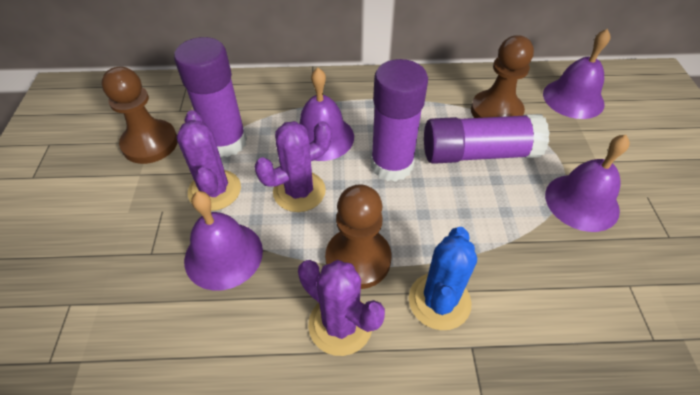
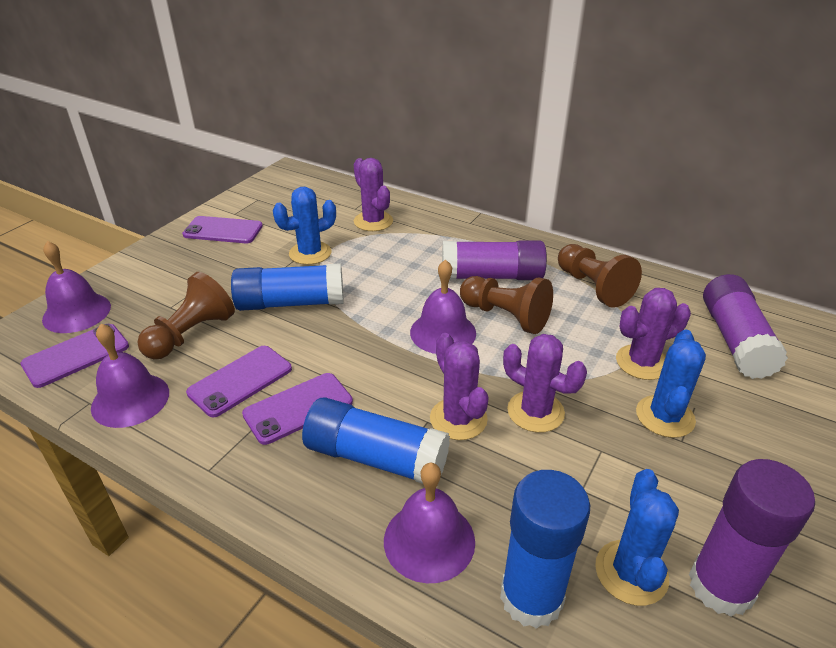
blue cactus: 1 -> 3
blue glue stick: 0 -> 3
purple cactus: 3 -> 4
purple phone: 0 -> 4

